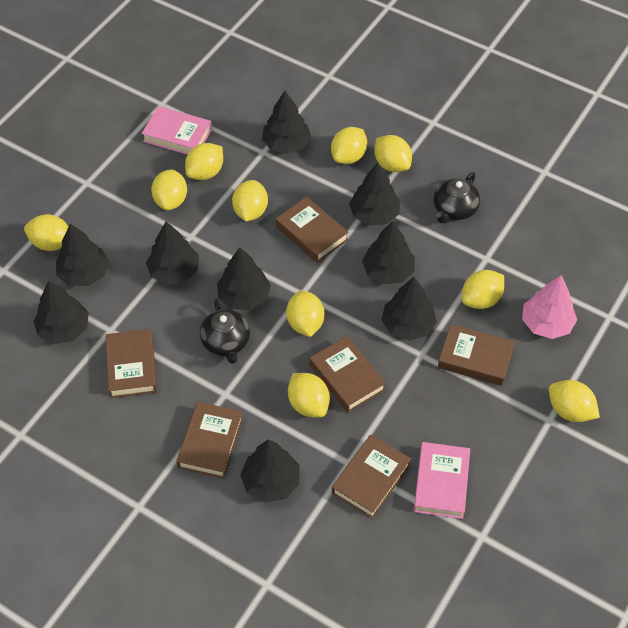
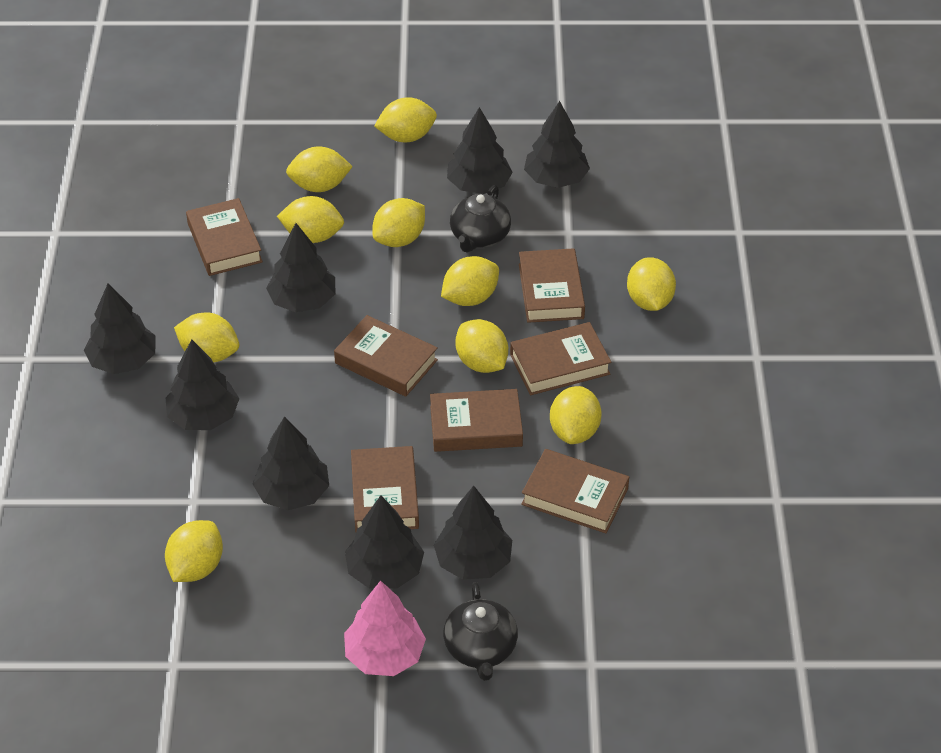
black tree: 9 -> 8
brown book: 6 -> 7
pink book: 2 -> 0

